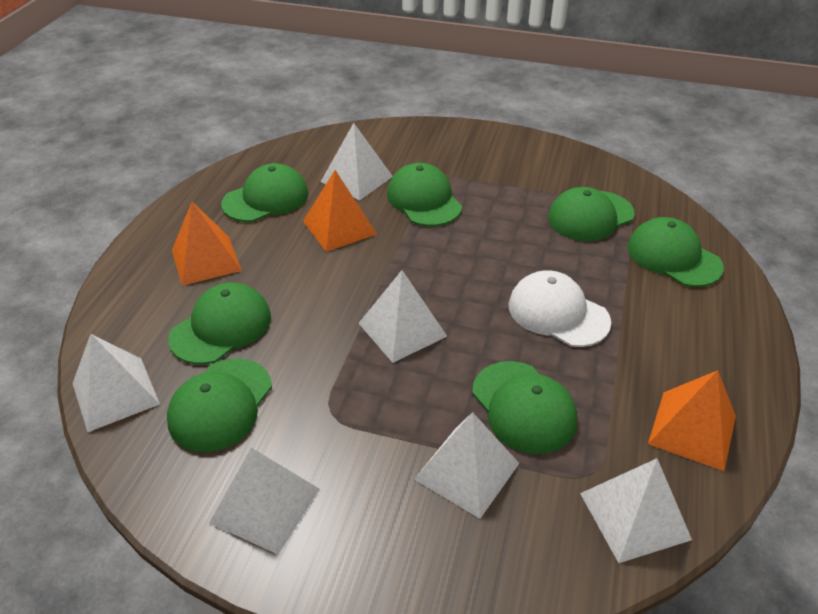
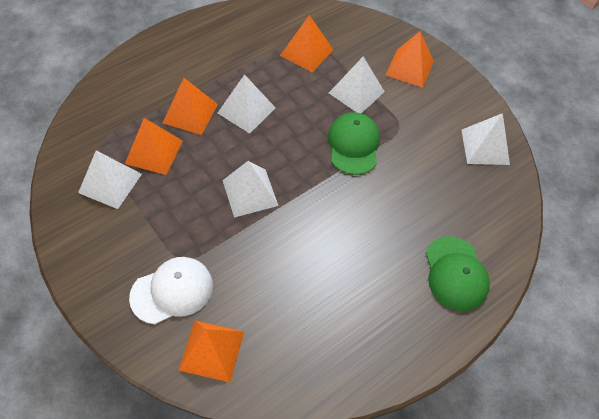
green cap: 7 -> 2
orange pyramid: 3 -> 5
white pyramid: 6 -> 5

